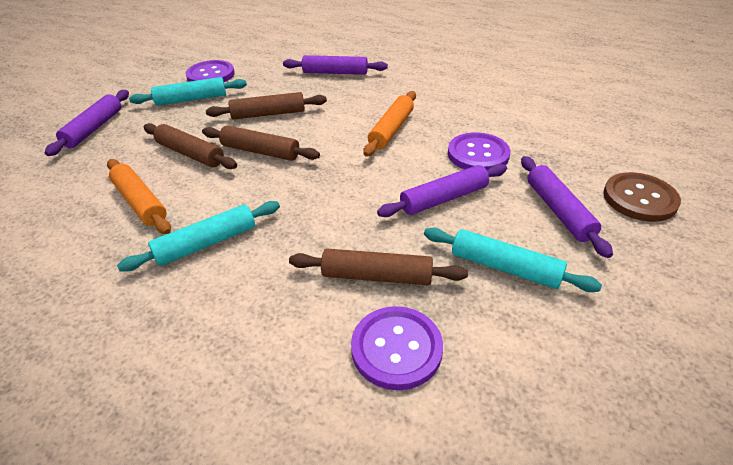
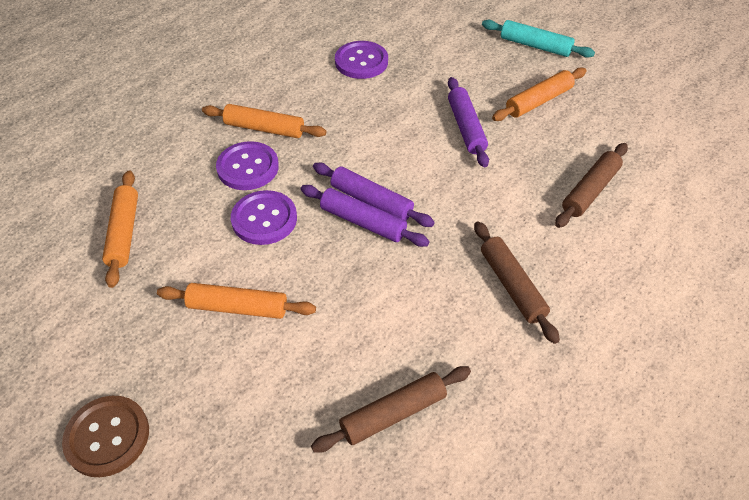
brown rolling pin: 4 -> 3
orange rolling pin: 2 -> 4
purple rolling pin: 4 -> 3
turquoise rolling pin: 3 -> 1

